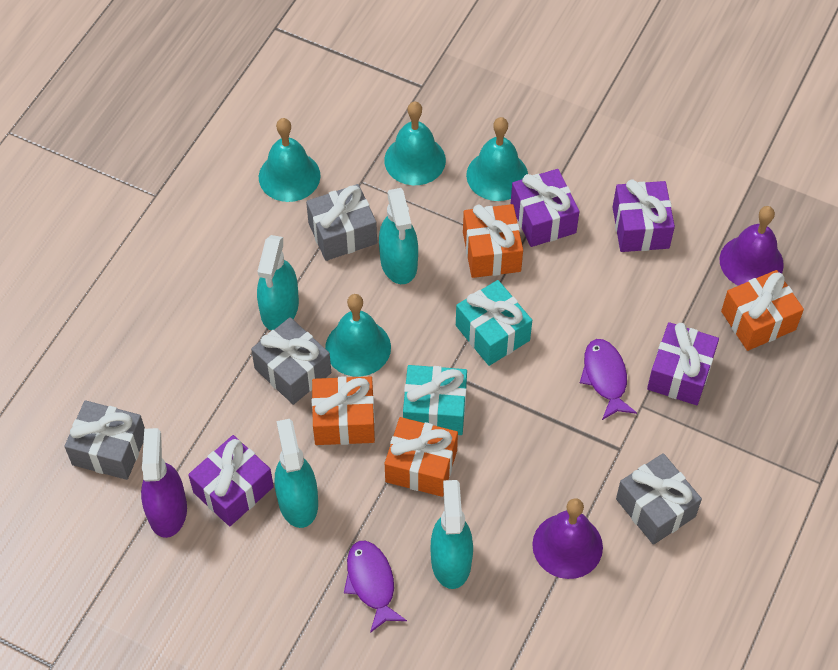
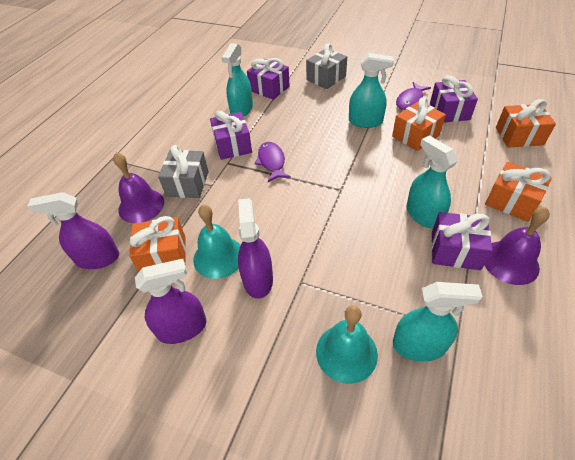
grey gift: 4 -> 2
purple spray bottle: 1 -> 3
turquoise bell: 4 -> 2
turquoise gift: 2 -> 0

